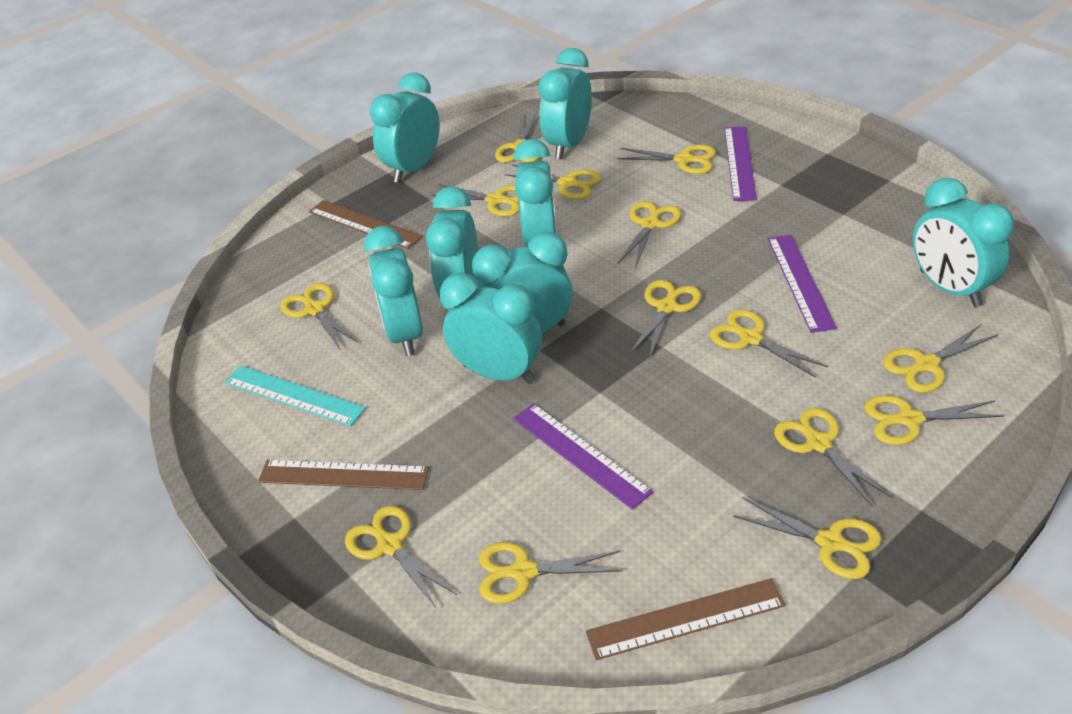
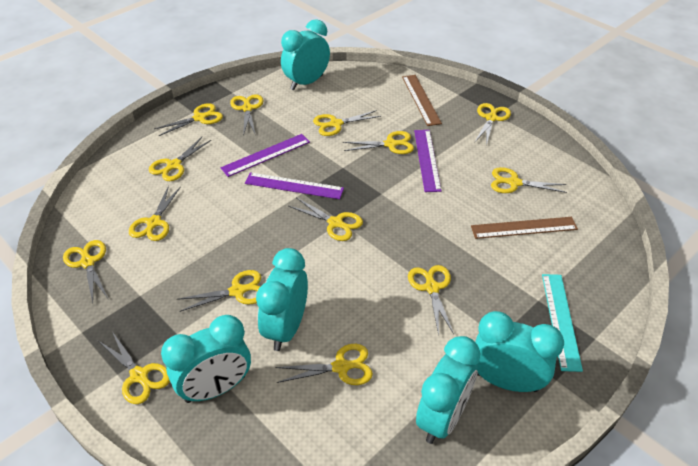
brown ruler: 3 -> 2
turquoise clock: 8 -> 5

